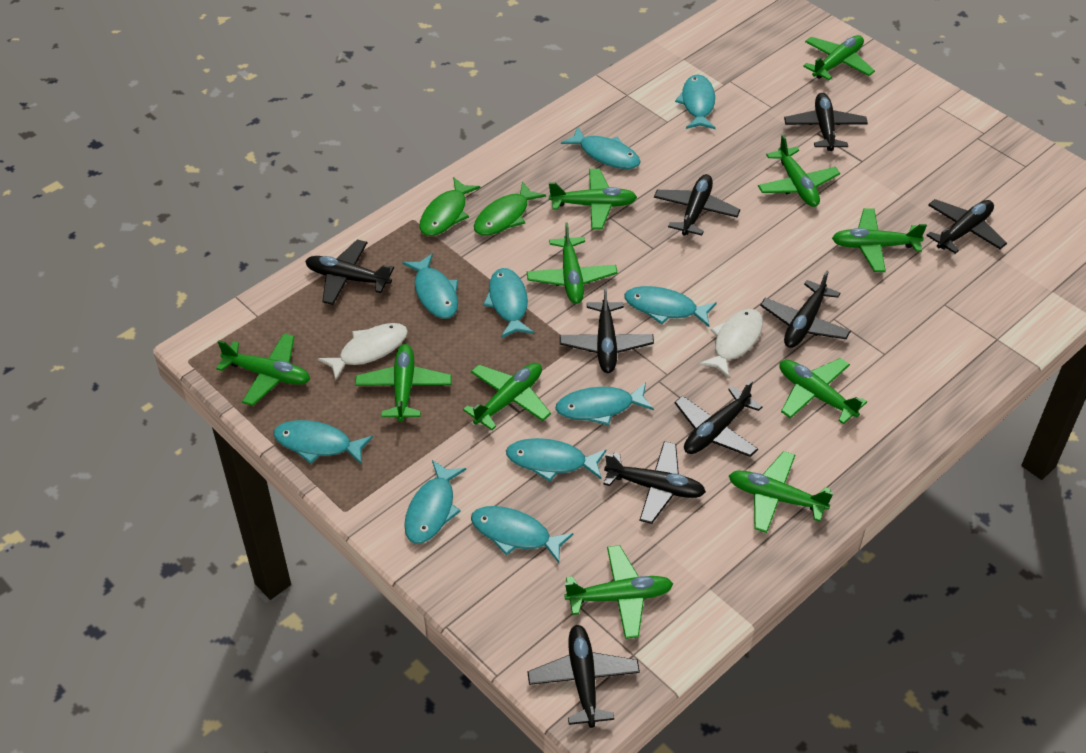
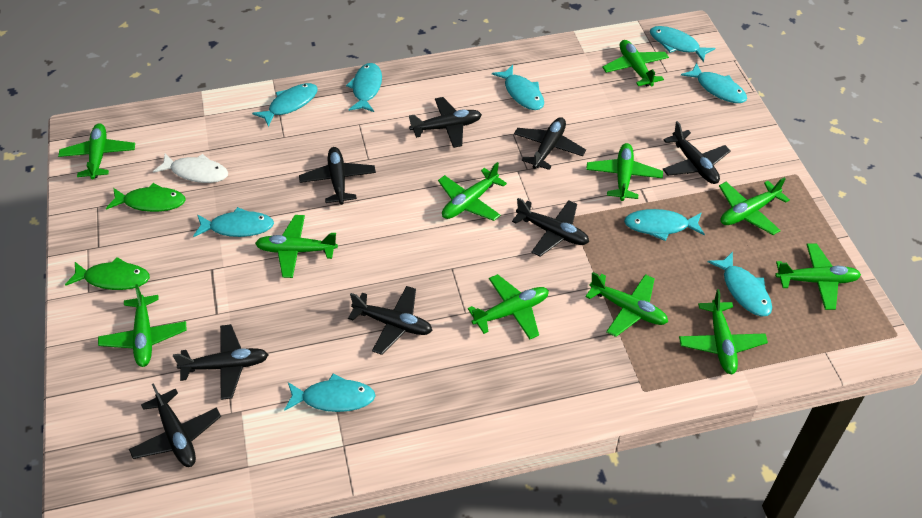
black plane: 9 -> 8
turquoise fish: 10 -> 9
white fish: 2 -> 1

